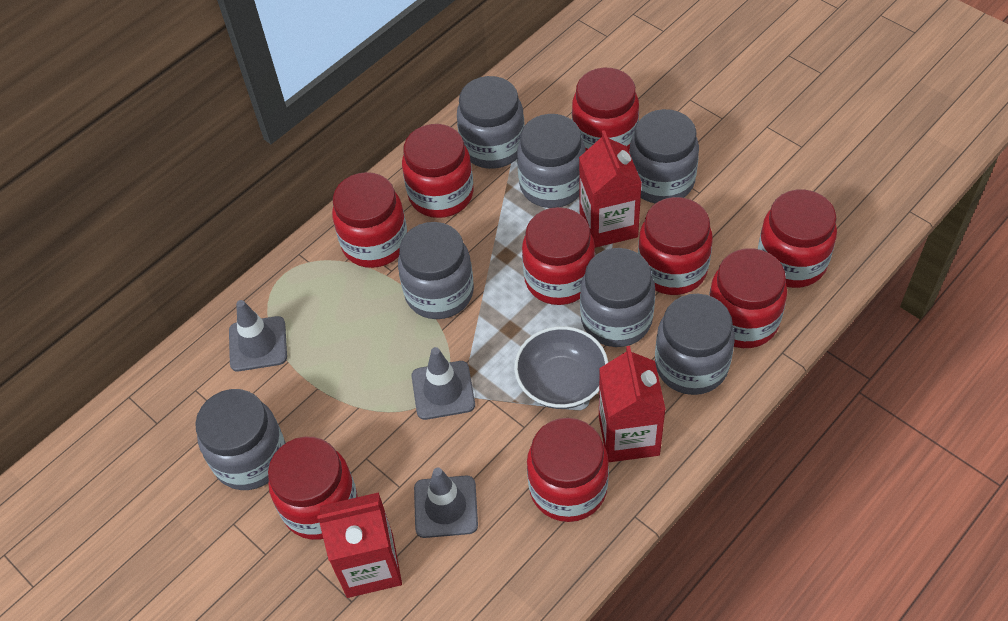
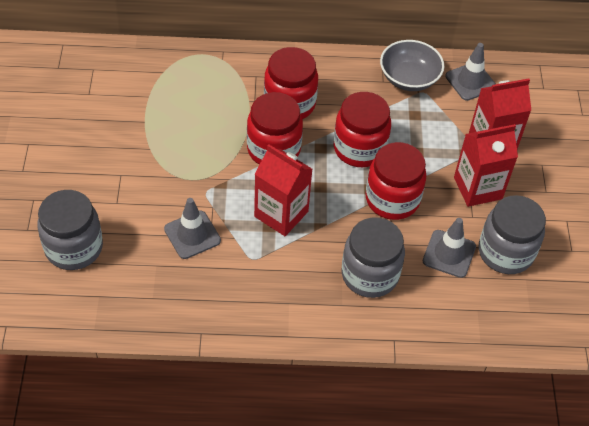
grey jar: 7 -> 3
red jar: 9 -> 4

